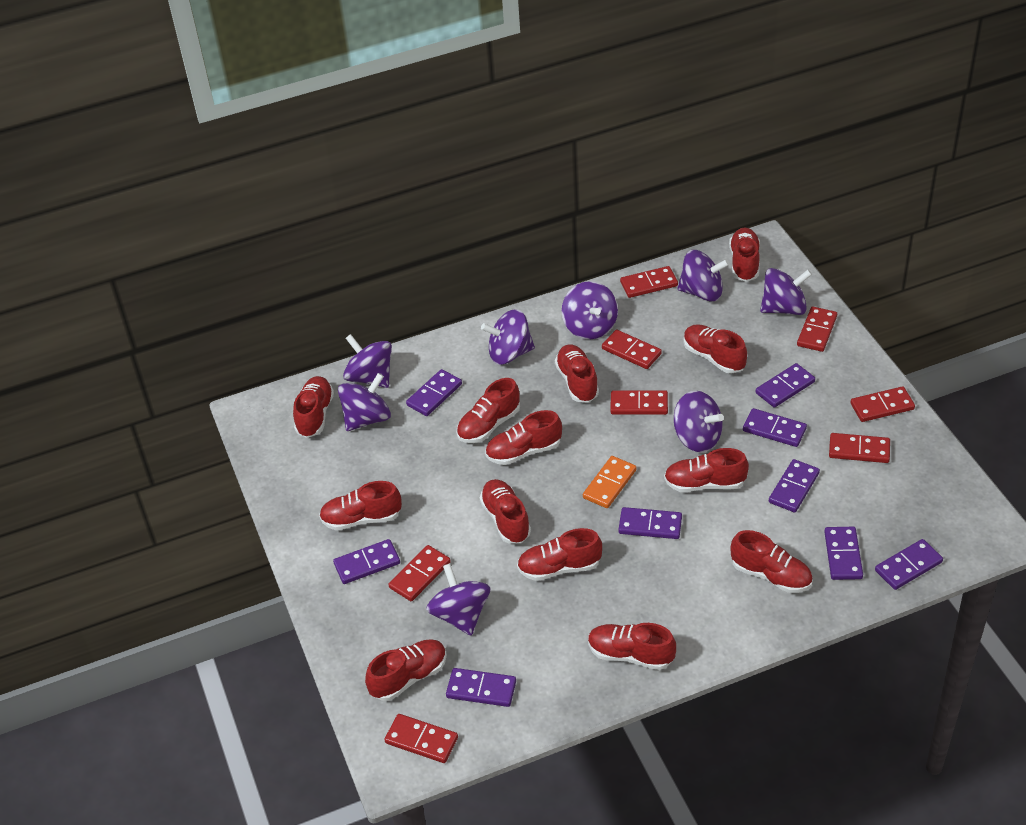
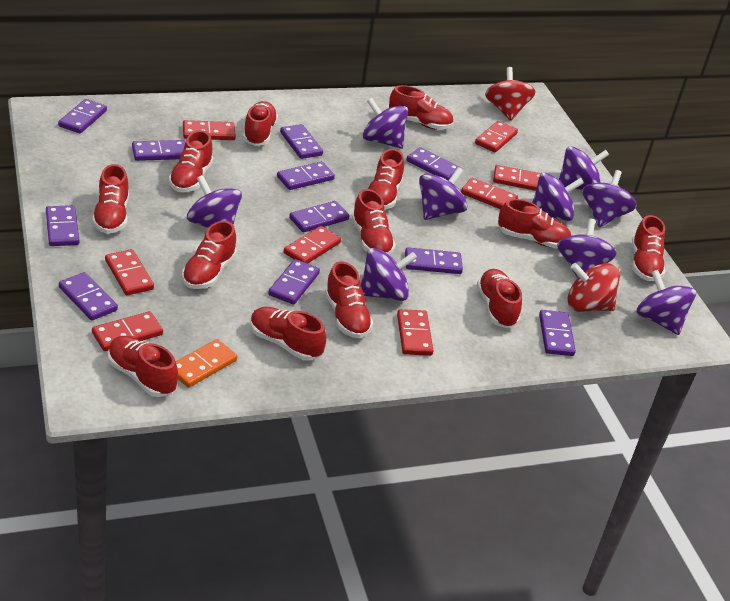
purple domino: 9 -> 11
purple spinning top: 8 -> 9
red spinning top: 0 -> 2

